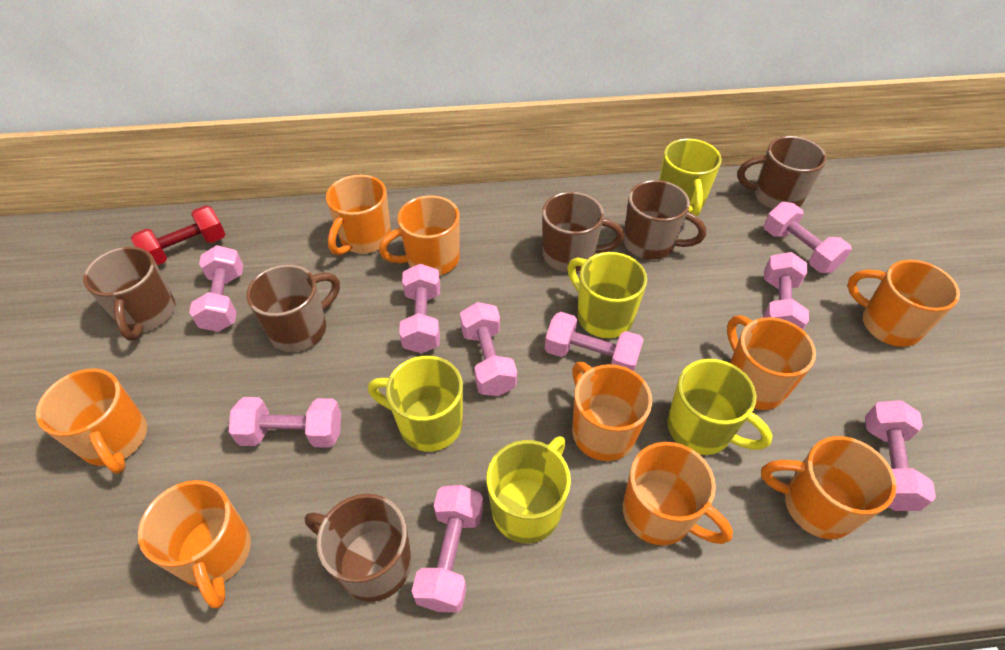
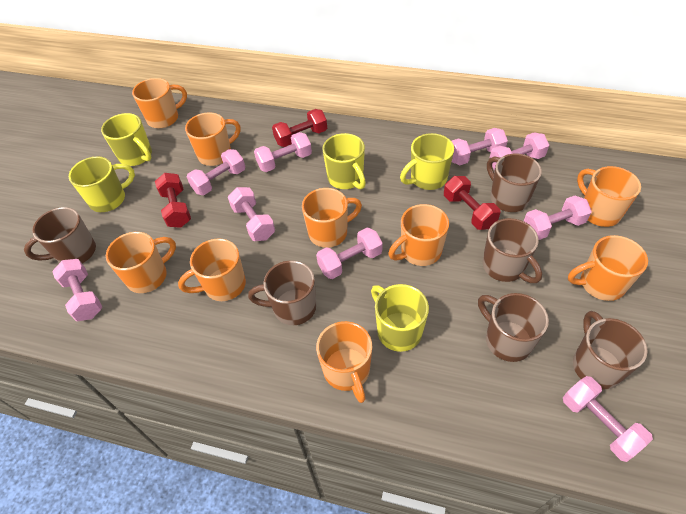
red dumbbell: 1 -> 3

